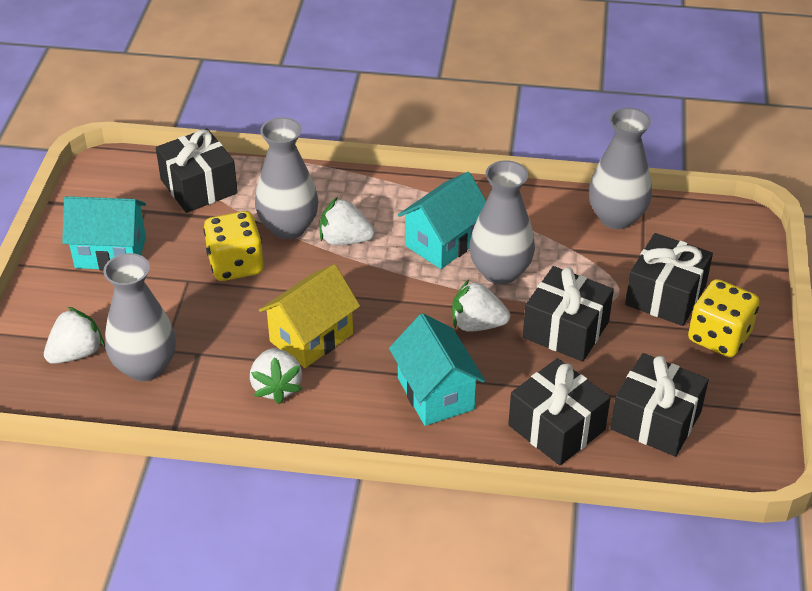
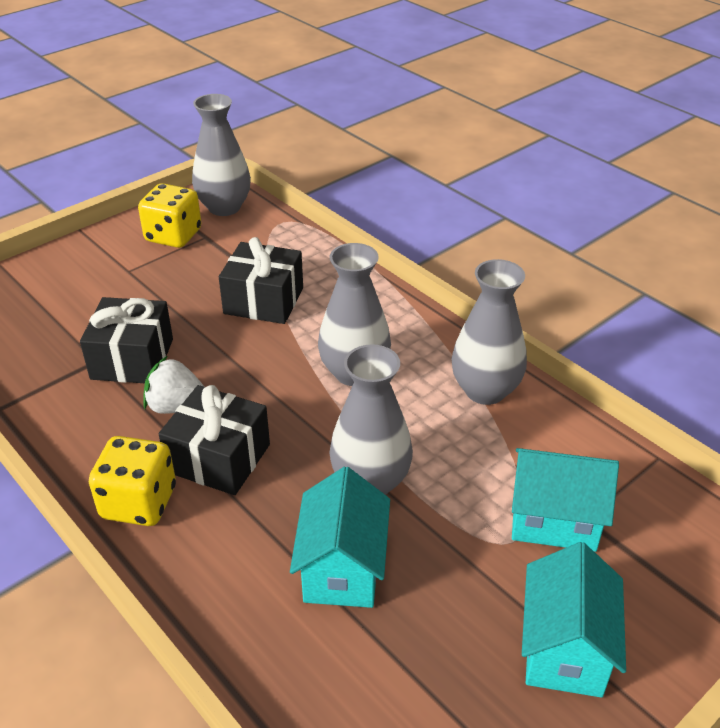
black gift: 5 -> 3
white strawberry: 4 -> 1
yellow house: 1 -> 0

